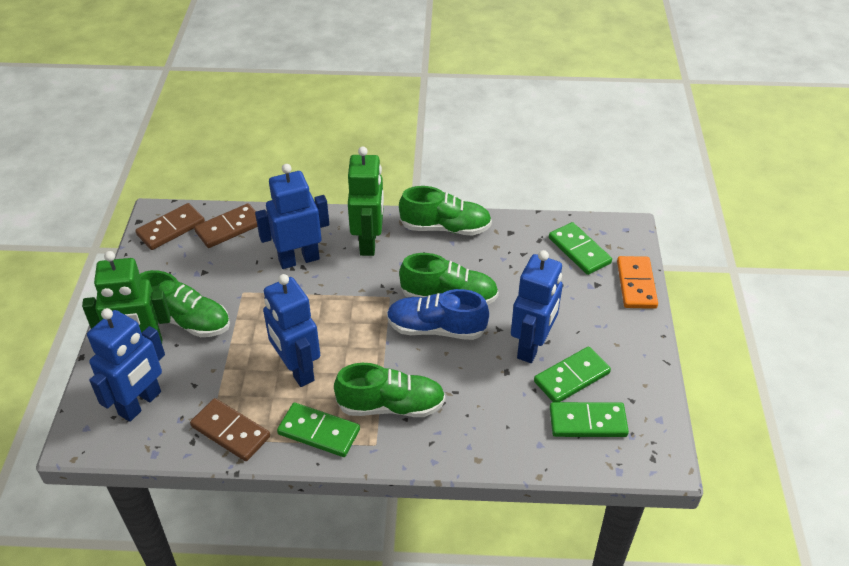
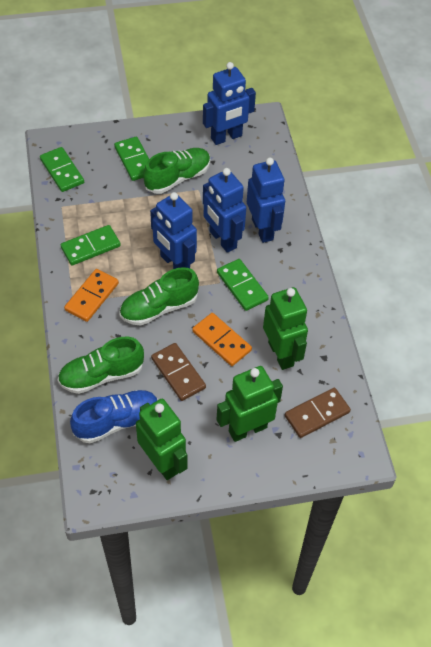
brown domino: 3 -> 2
green robot: 2 -> 3
green shoe: 4 -> 3
orange domino: 1 -> 2

